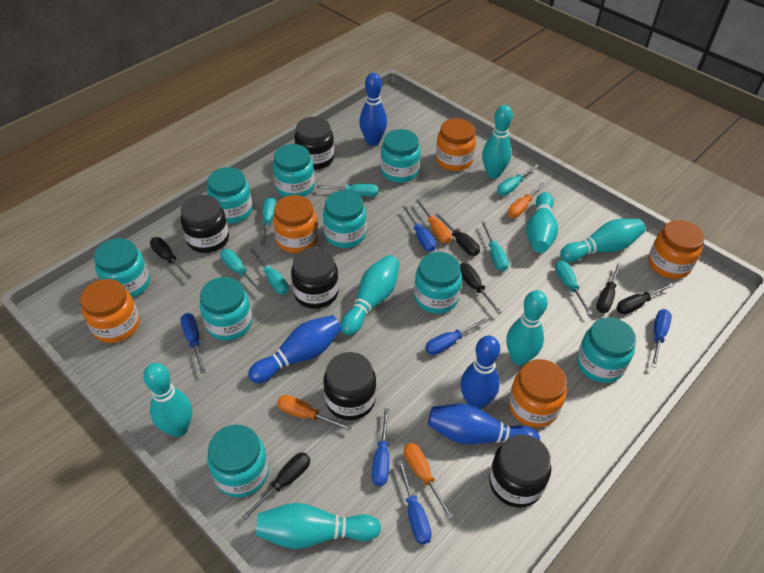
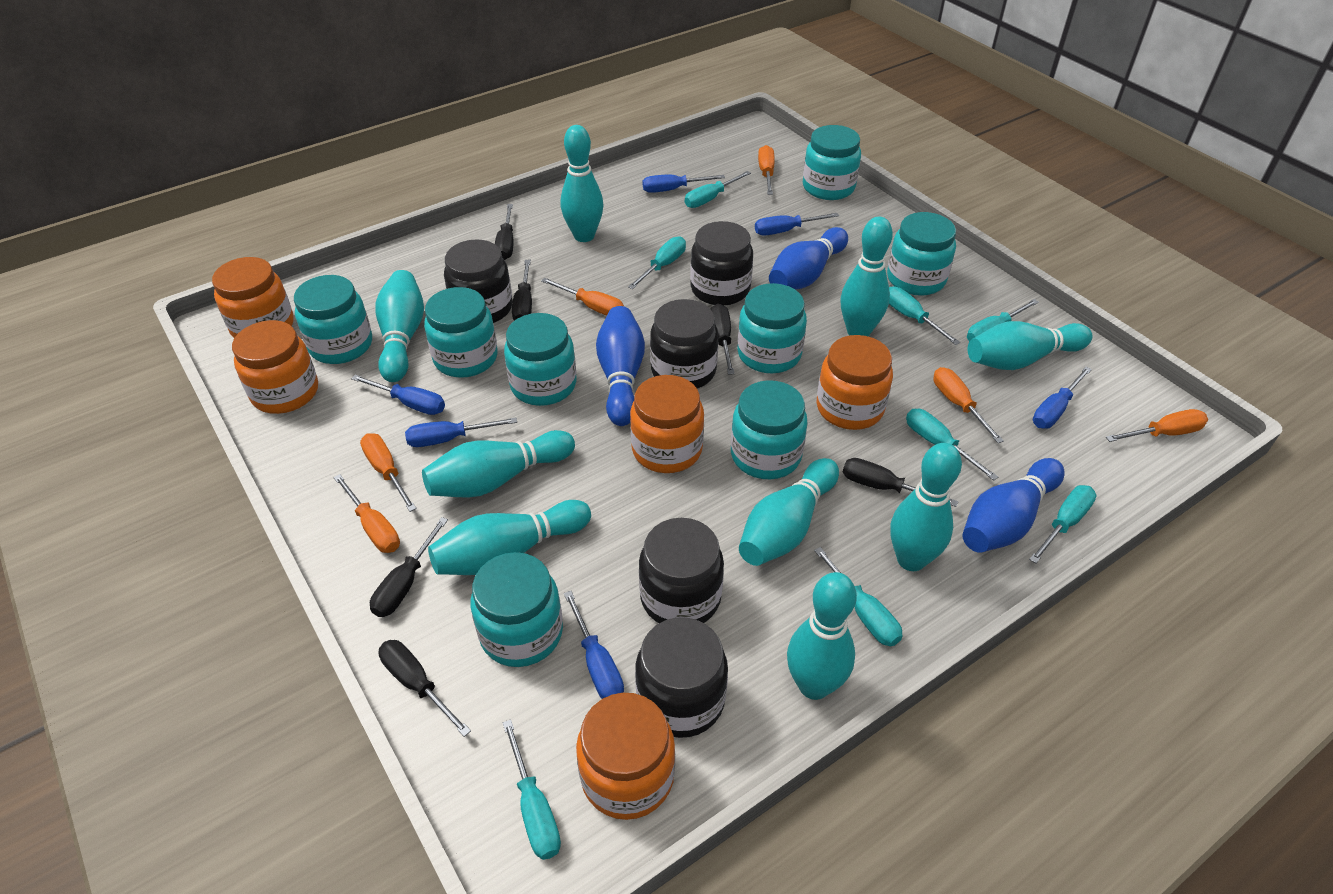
blue bowling pin: 4 -> 3
orange screwdriver: 4 -> 6
turquoise bowling pin: 7 -> 9
turquoise jar: 9 -> 8
turquoise screwdriver: 7 -> 8

